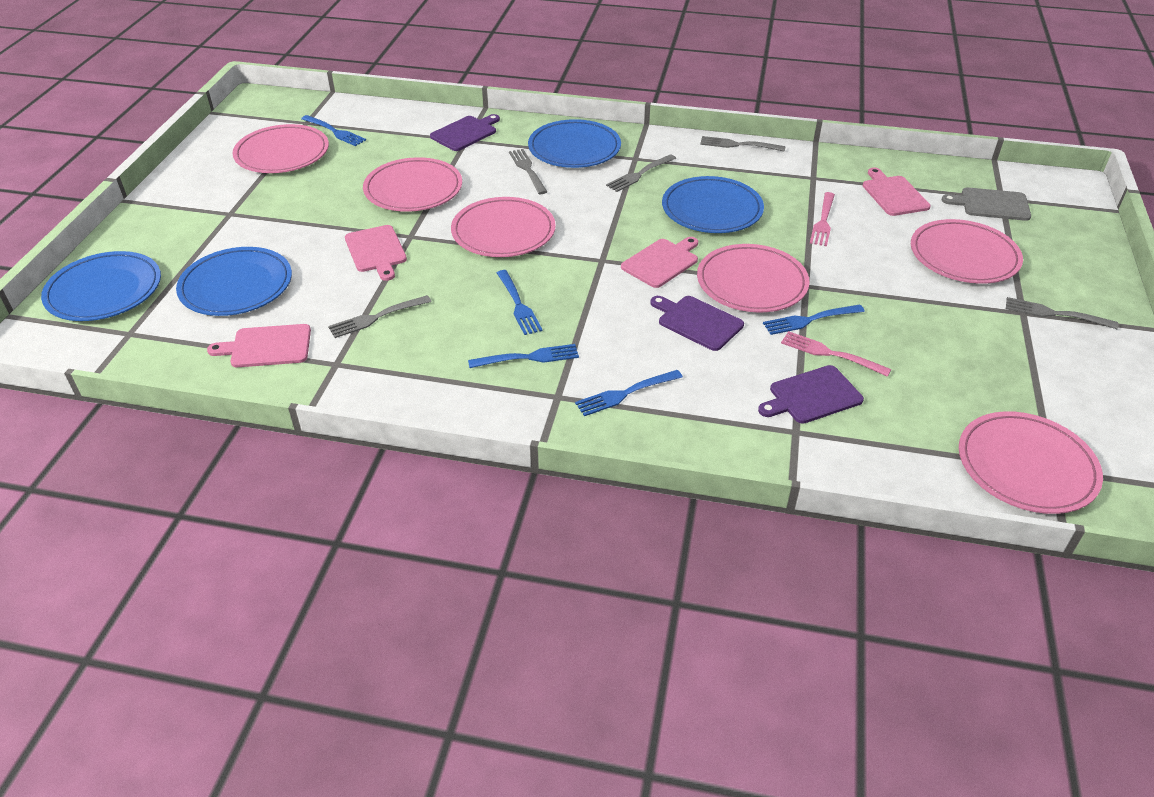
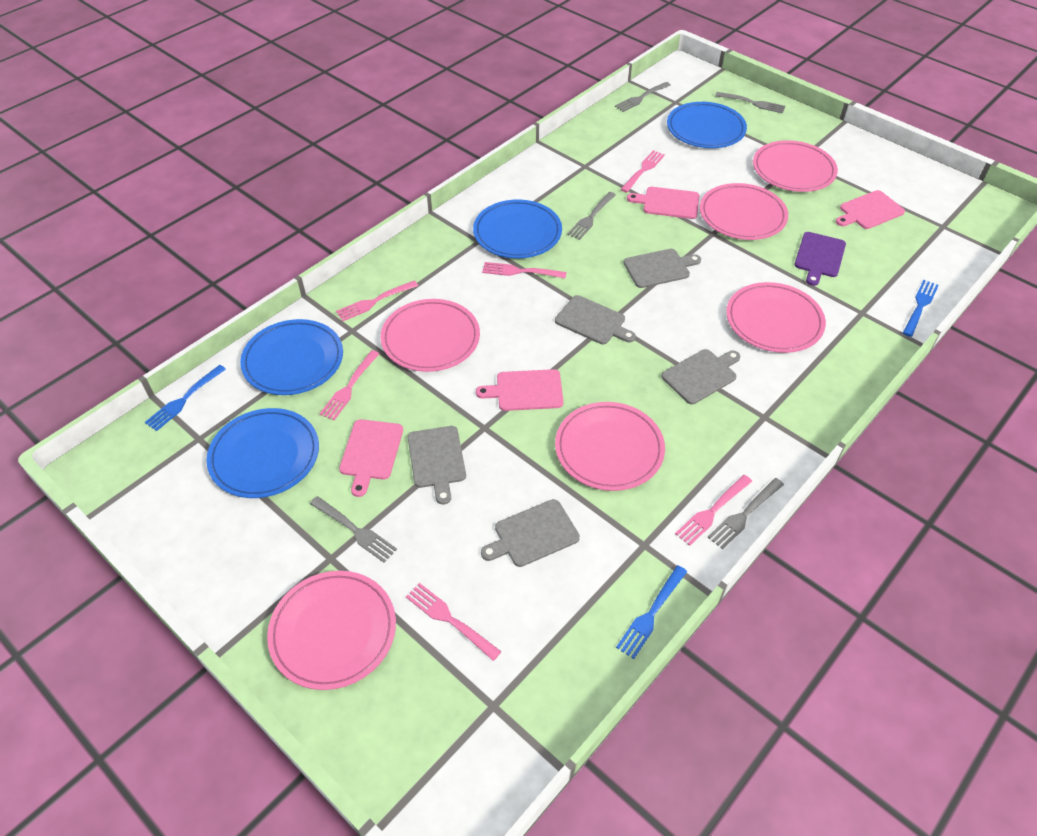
blue fork: 5 -> 3
grey cutting board: 1 -> 5
pink fork: 2 -> 6
purple cutting board: 3 -> 1

